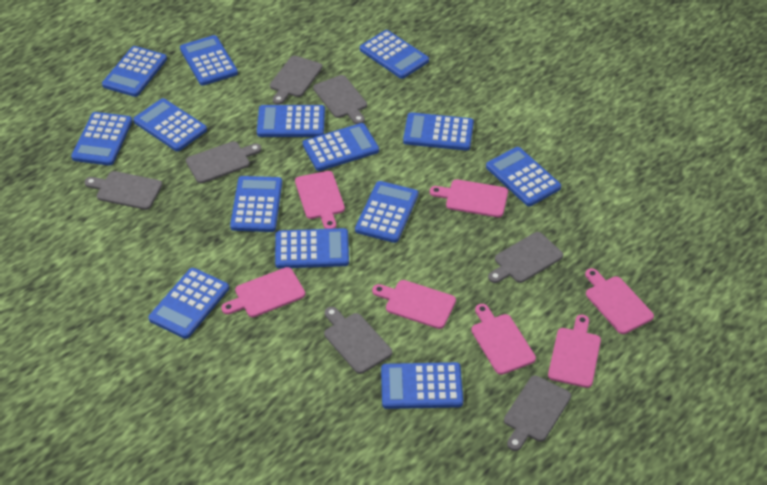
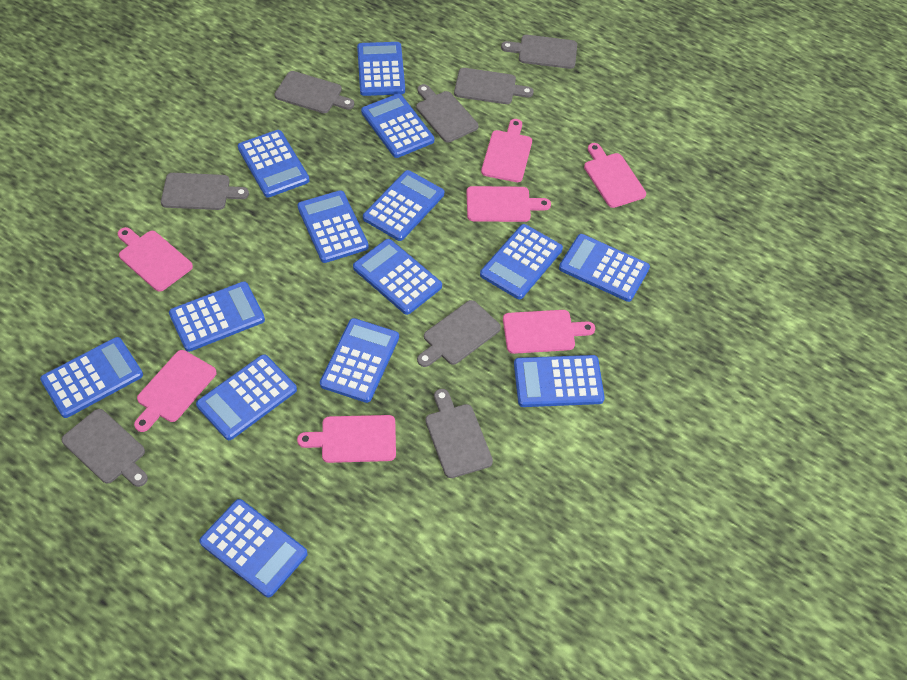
grey cutting board: 7 -> 8

